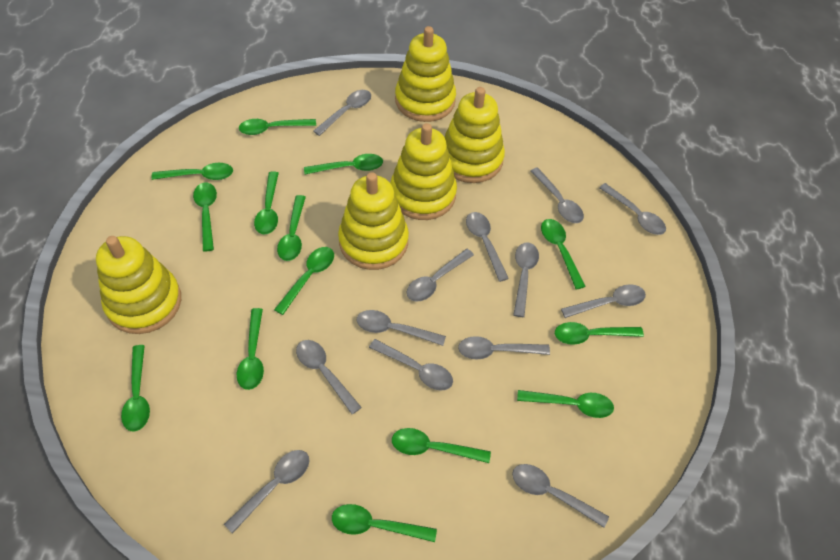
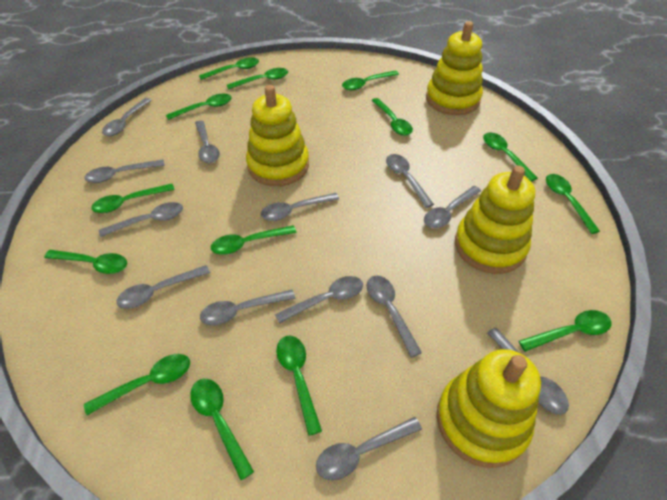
yellow stacking toy: 5 -> 4

